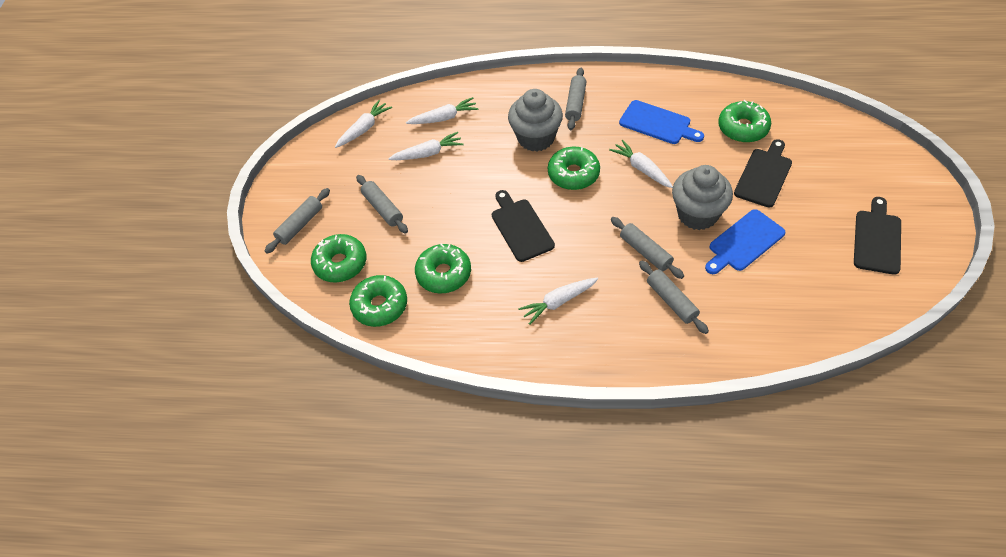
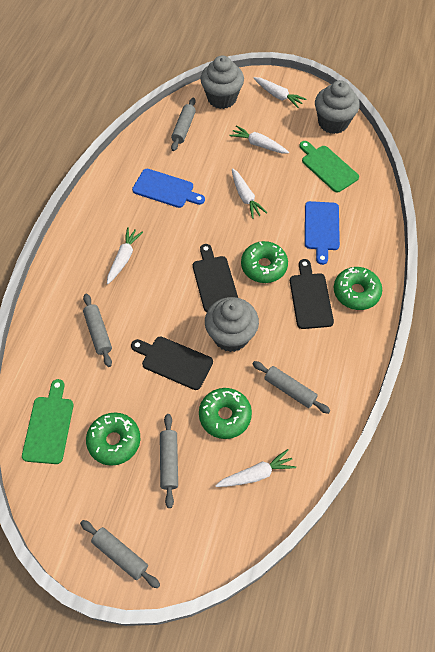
green cutting board: 0 -> 2
green donut: 5 -> 4
grey cupcake: 2 -> 3

